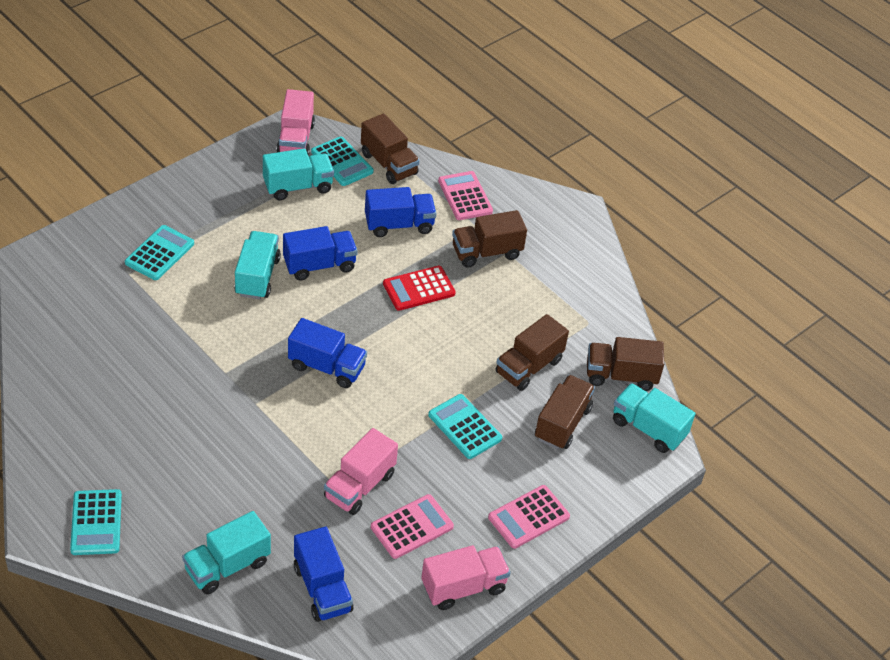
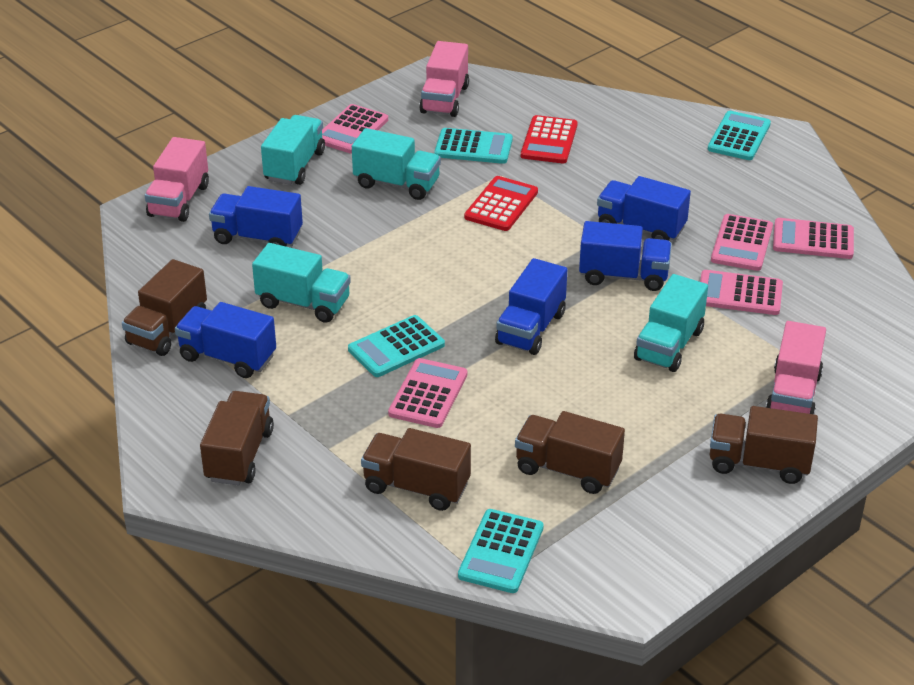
blue truck: 4 -> 5
pink calculator: 3 -> 5
red calculator: 1 -> 2

